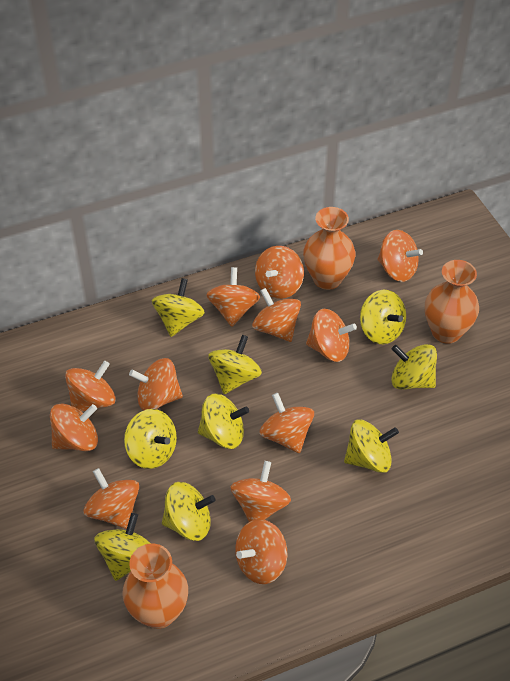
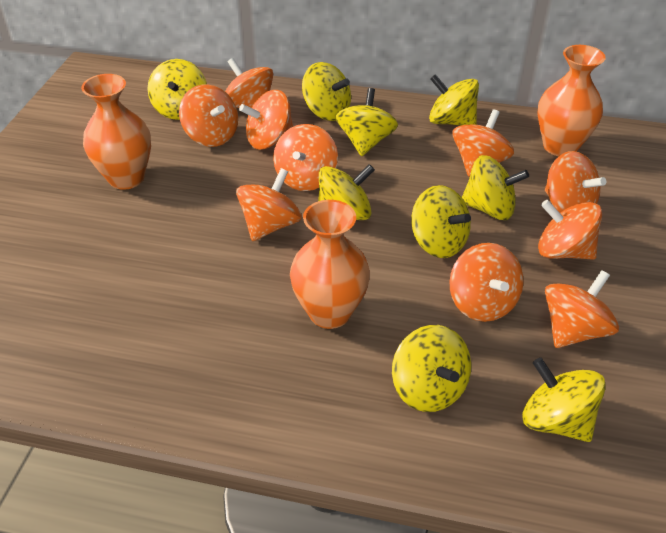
orange spinning top: 12 -> 10

